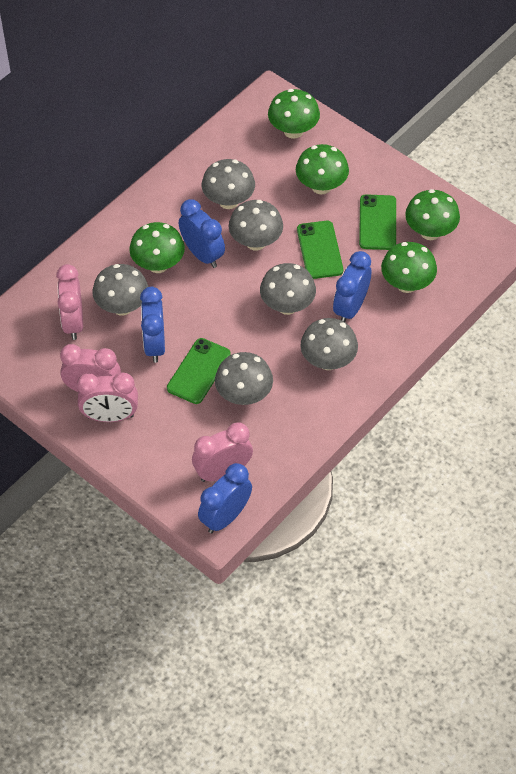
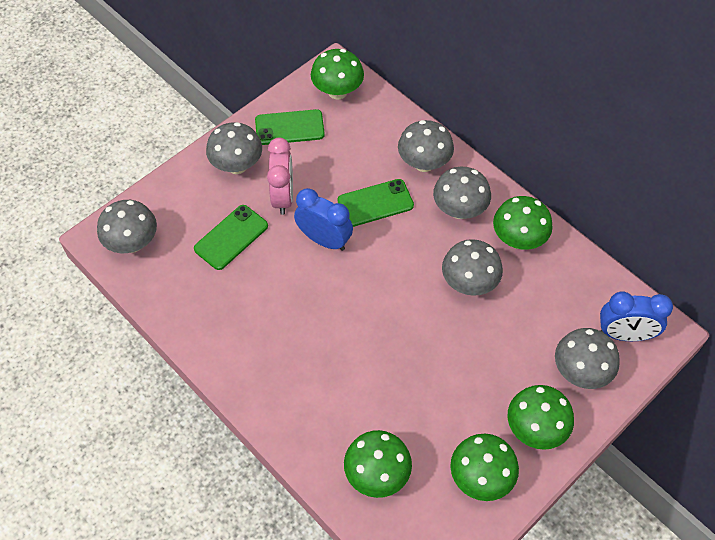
blue clock: 4 -> 2
pink clock: 4 -> 1

